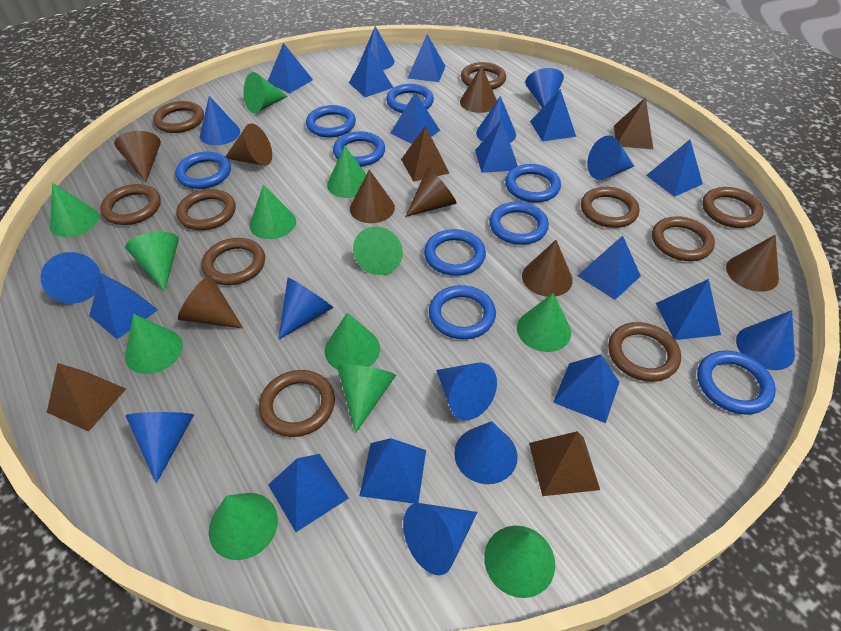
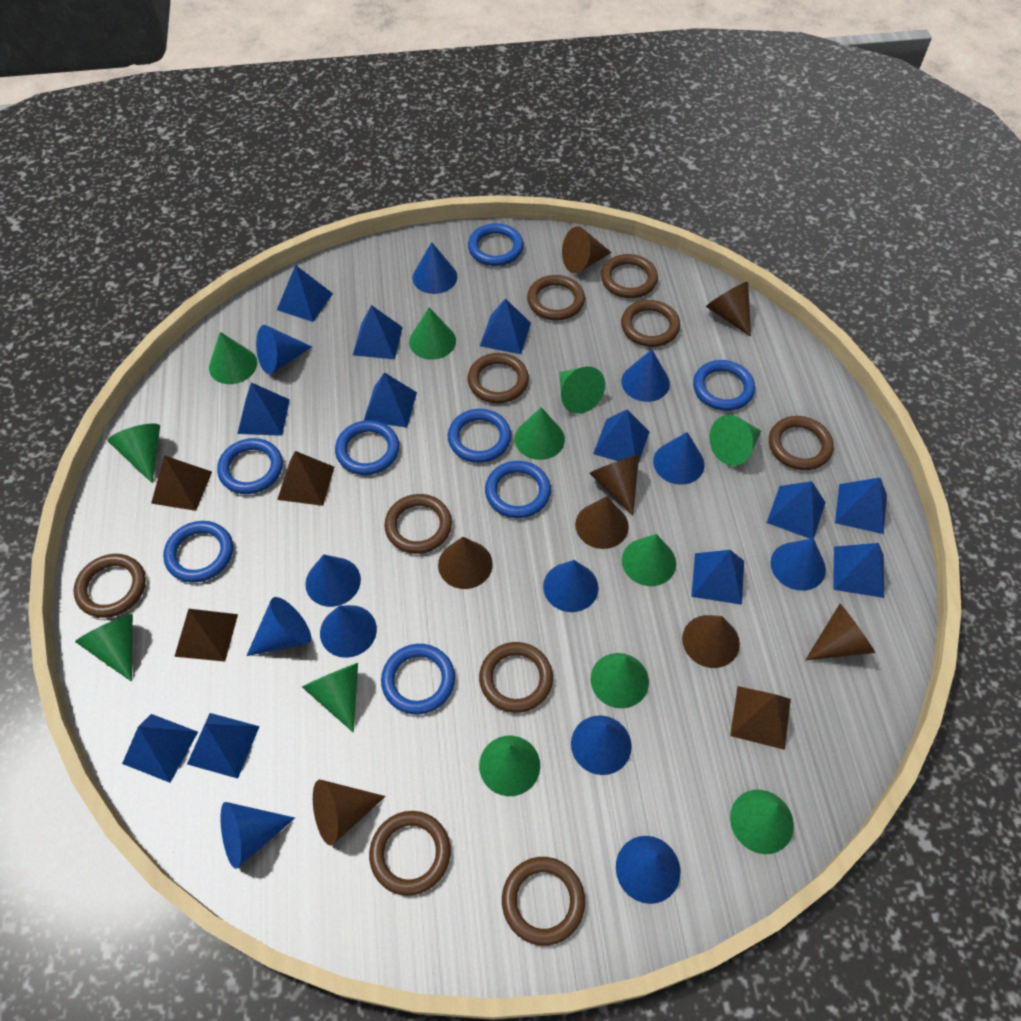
blue pyramid: 13 -> 12
blue ring: 9 -> 8

